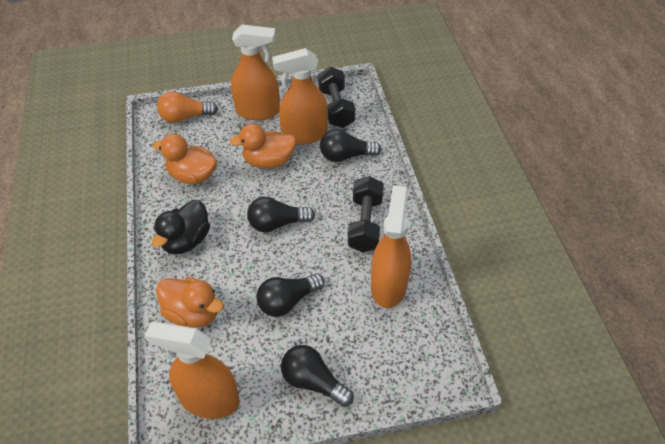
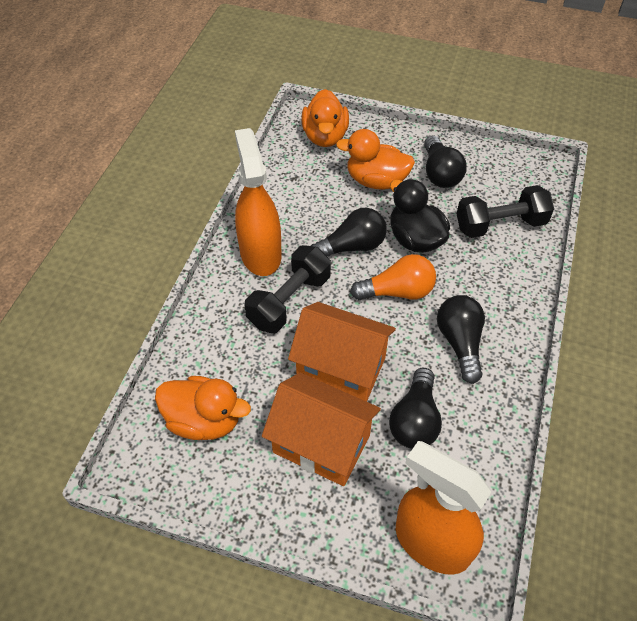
orange house: 0 -> 2
orange spray bottle: 4 -> 2

